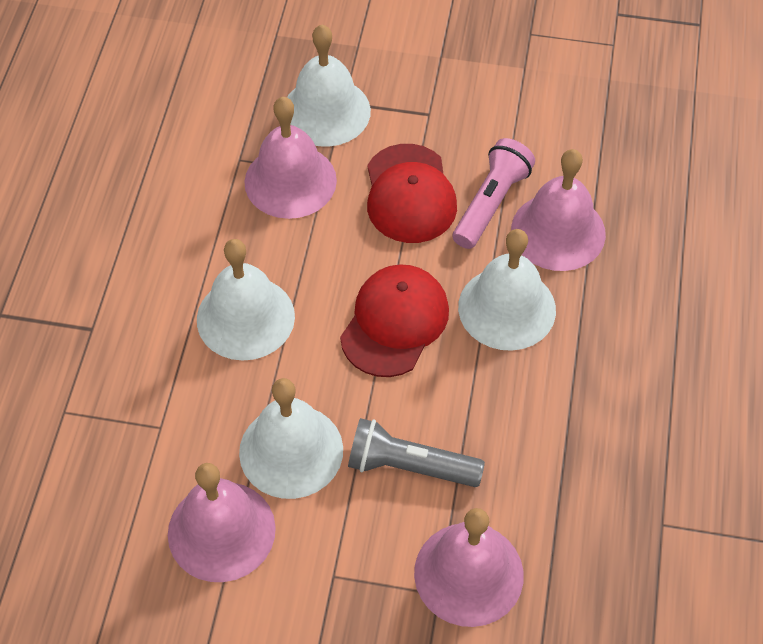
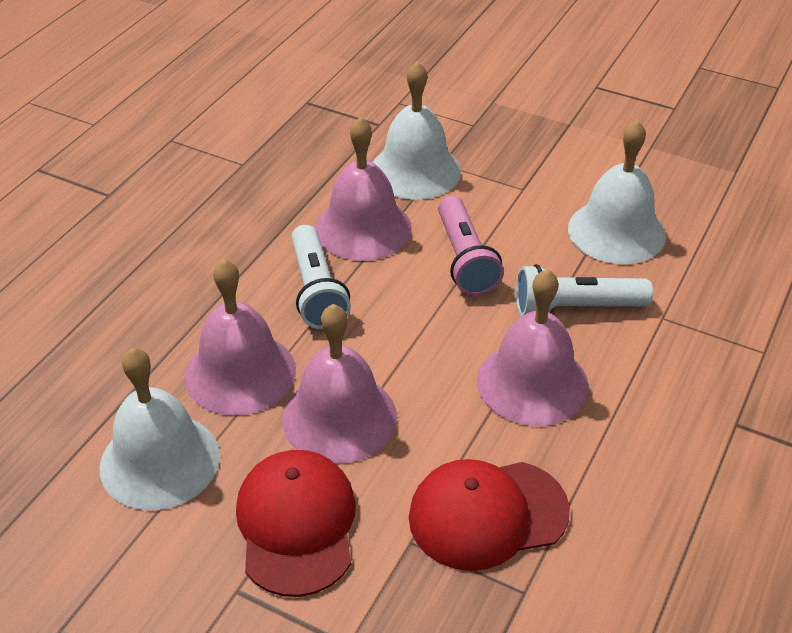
grey flashlight: 1 -> 0
white bell: 4 -> 3
white flashlight: 0 -> 2

